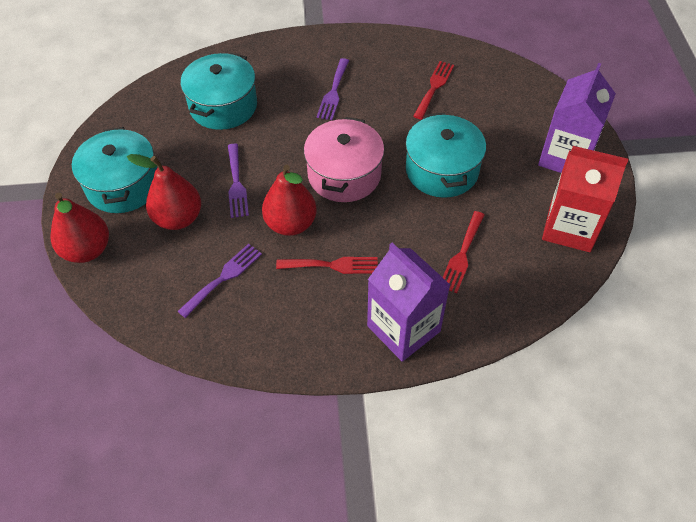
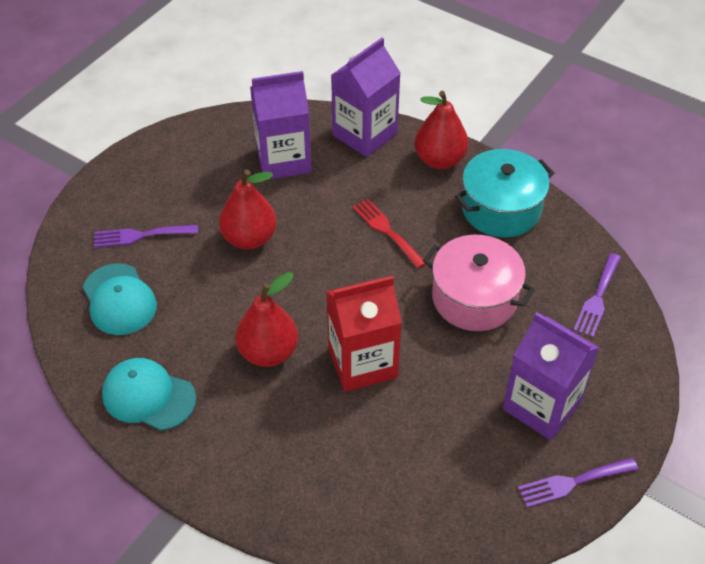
purple carton: 2 -> 3
red fork: 3 -> 1
turquoise cap: 0 -> 2
turquoise pot: 3 -> 1

